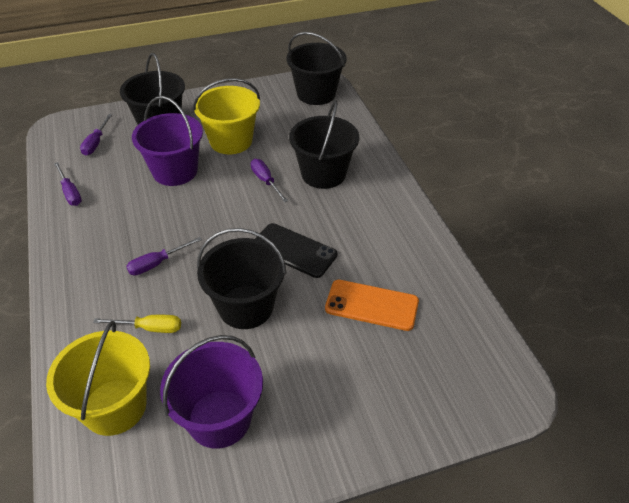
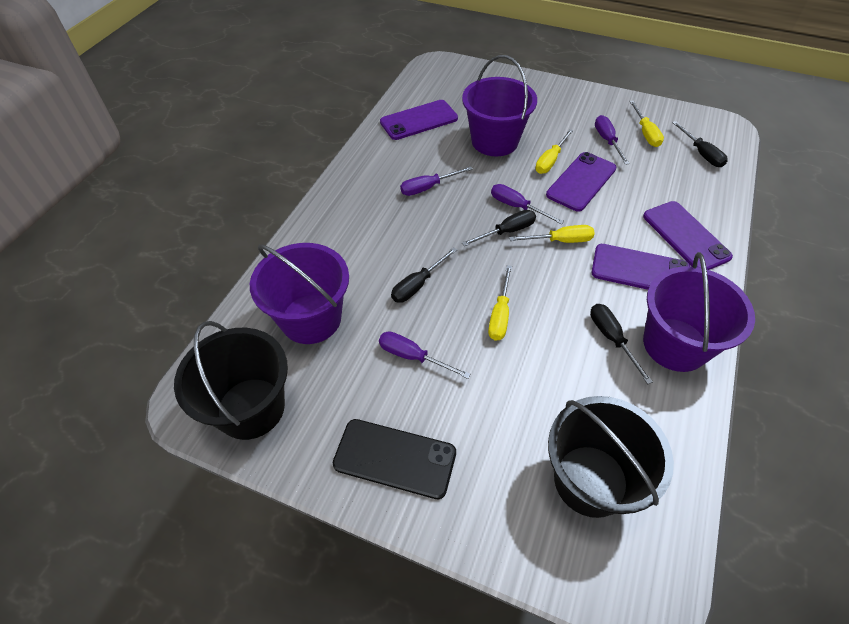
black bucket: 4 -> 2
black screwdriver: 0 -> 4
orange phone: 1 -> 0
purple bucket: 2 -> 3
purple phone: 0 -> 4
yellow bucket: 2 -> 0
yellow screwdriver: 1 -> 4

